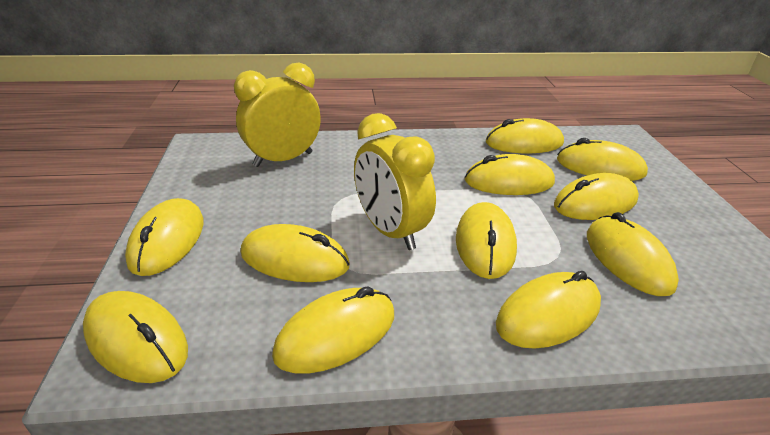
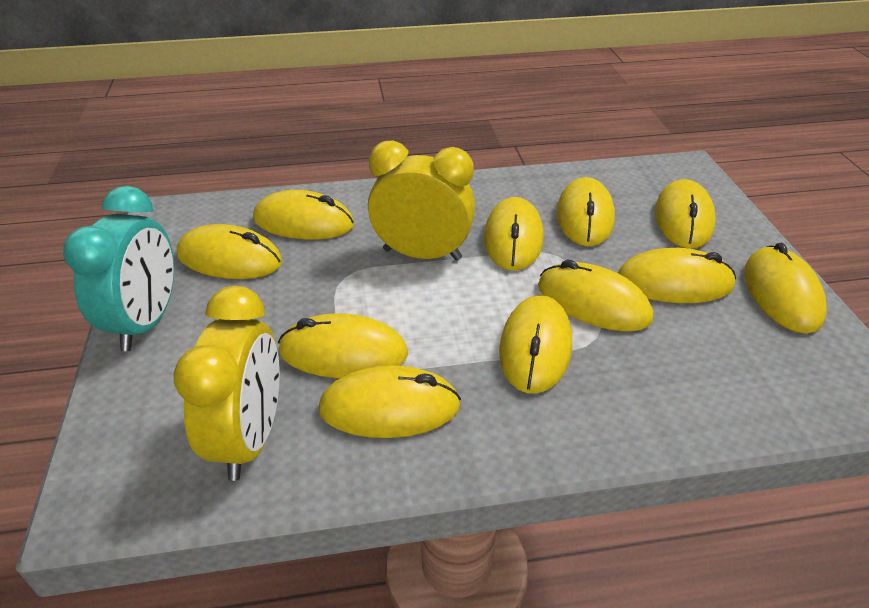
turquoise clock: 0 -> 1

